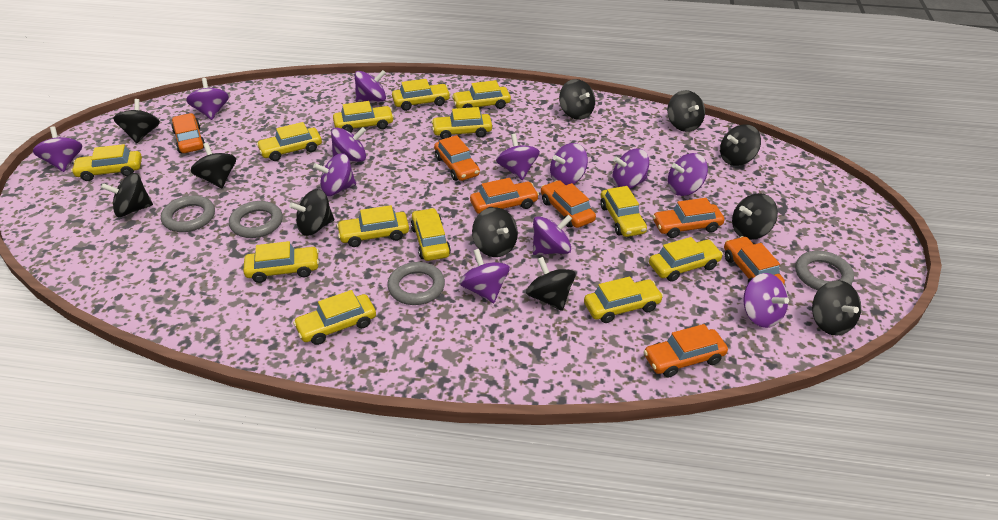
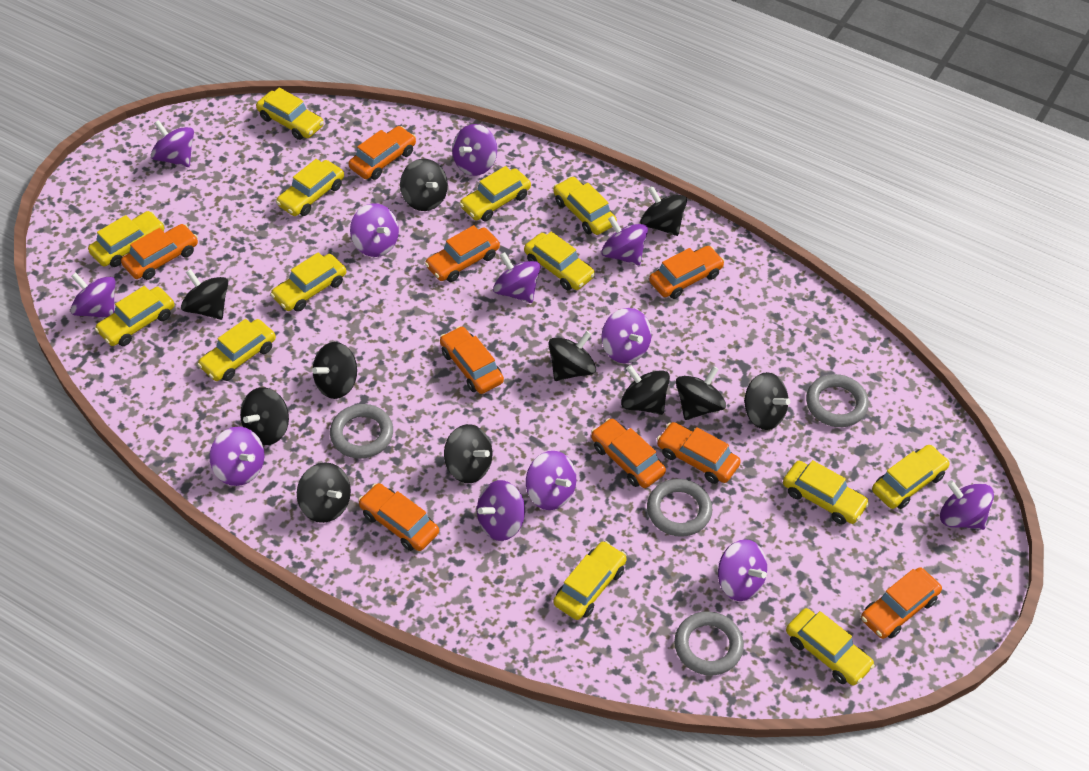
orange car: 7 -> 9

